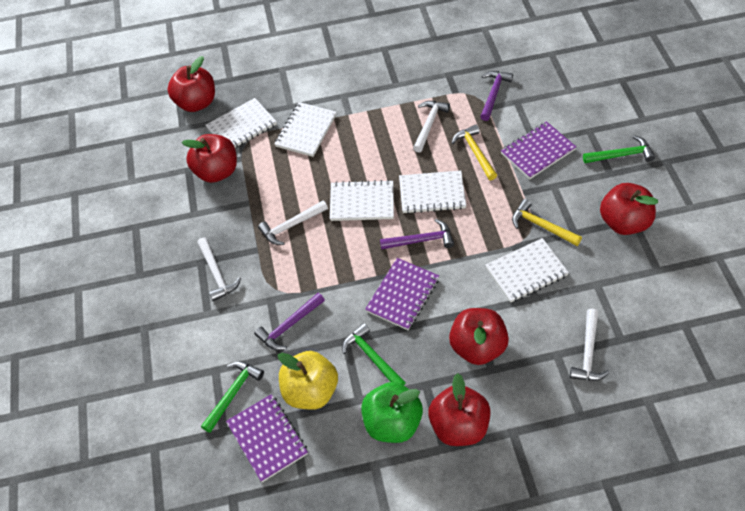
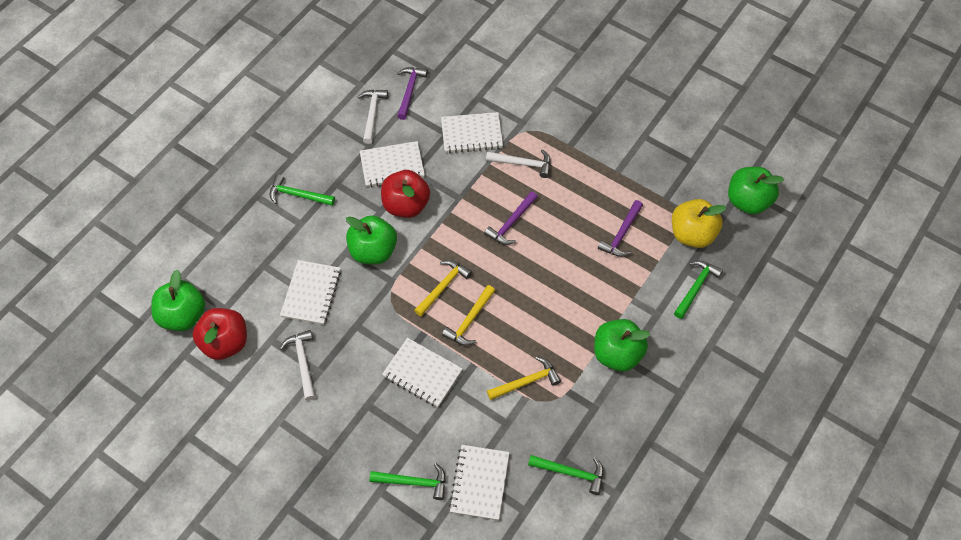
green apple: 1 -> 4
green hammer: 3 -> 4
purple notebook: 3 -> 0
red apple: 5 -> 2
white hammer: 4 -> 3
yellow hammer: 2 -> 3

